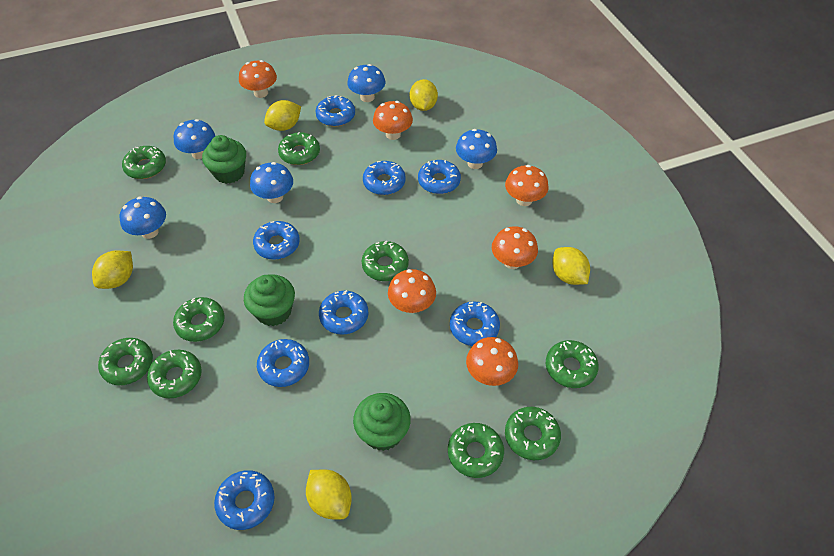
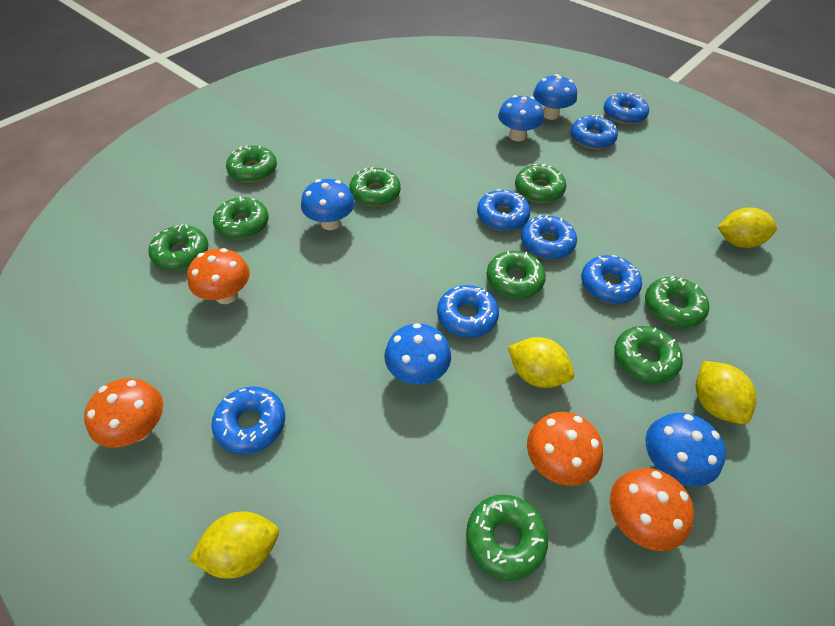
blue donut: 8 -> 7
green cupcake: 3 -> 0
orange mushroom: 6 -> 4
yellow lemon: 5 -> 4

